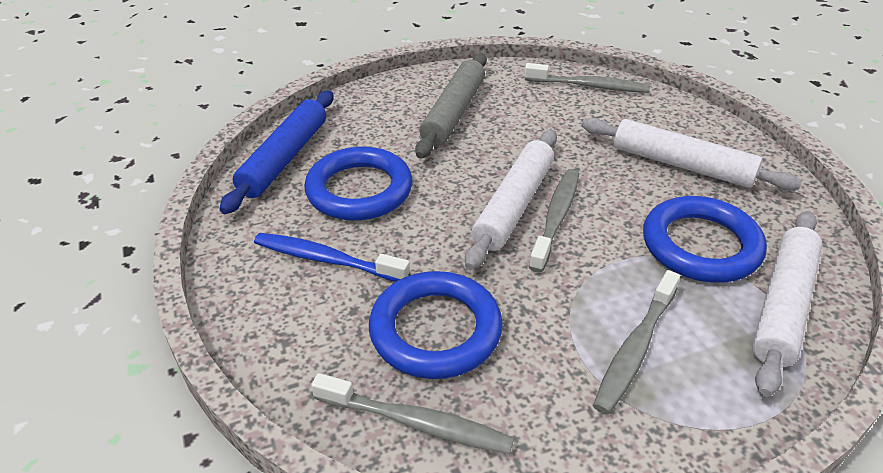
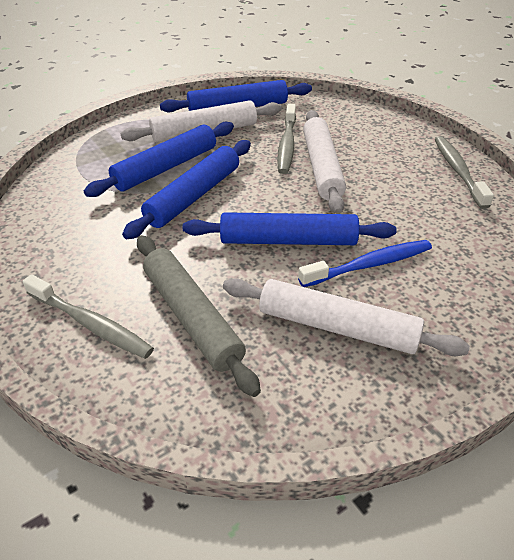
blue ring: 3 -> 0
blue rolling pin: 1 -> 4
grey toothbrush: 4 -> 3

